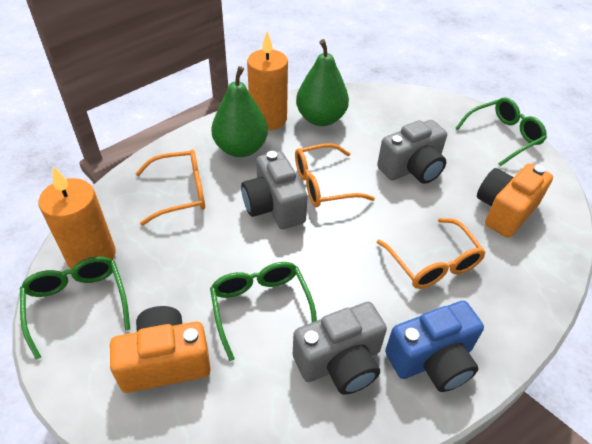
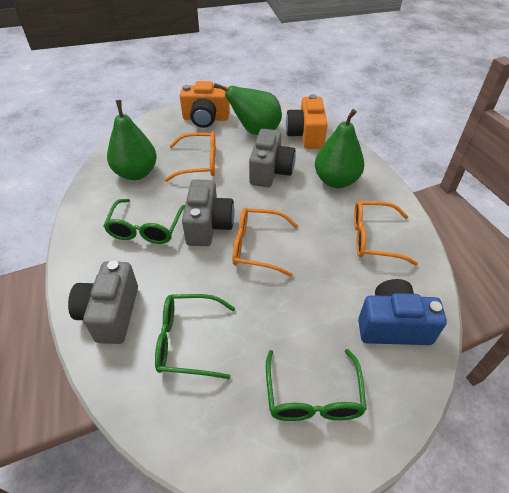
green pear: 2 -> 3
orange candle: 2 -> 0

